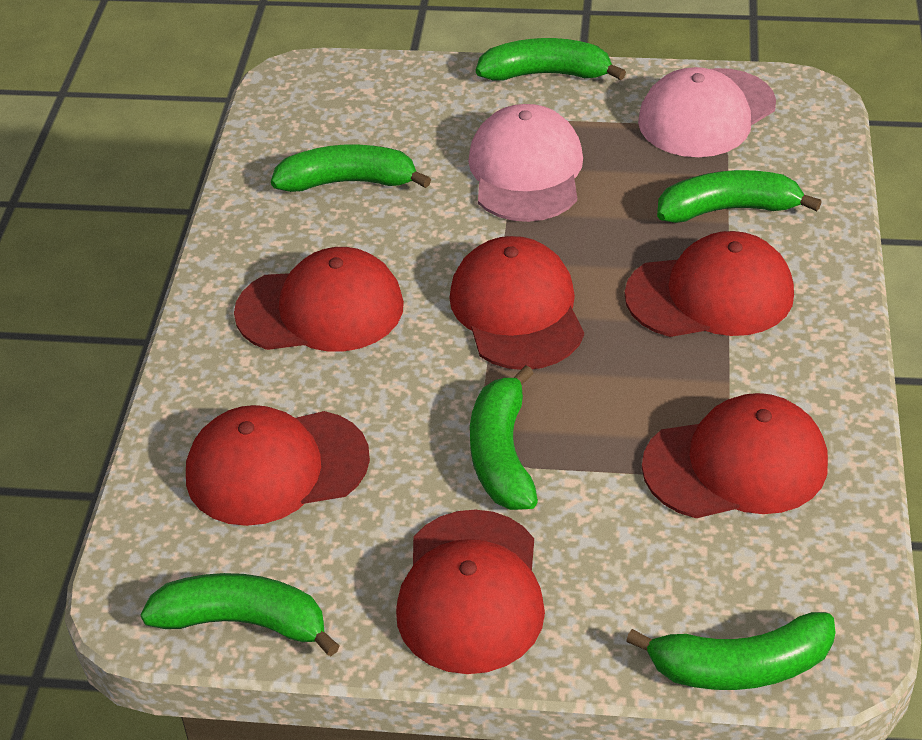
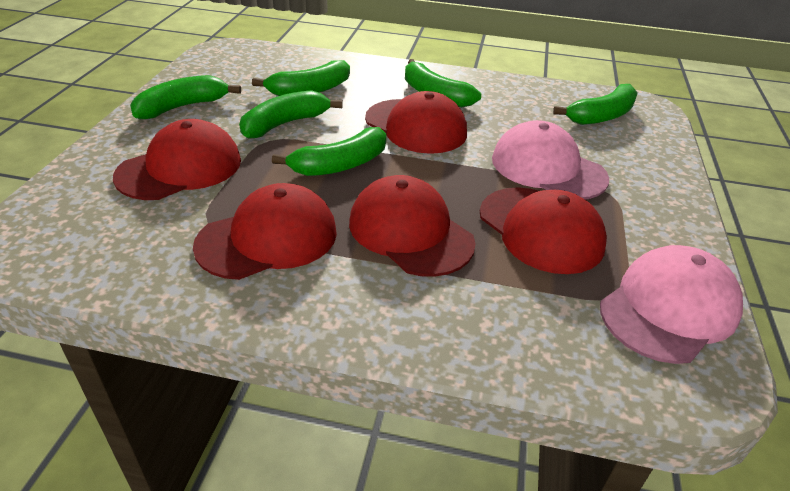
red cap: 6 -> 5

